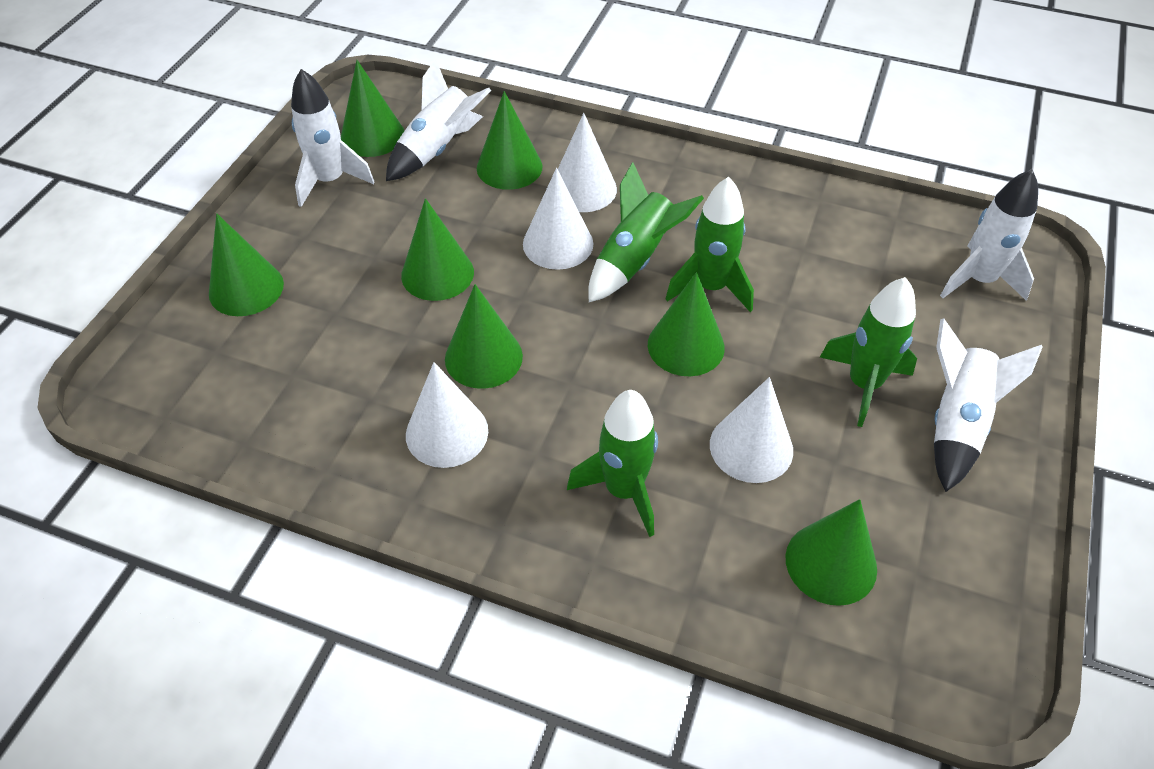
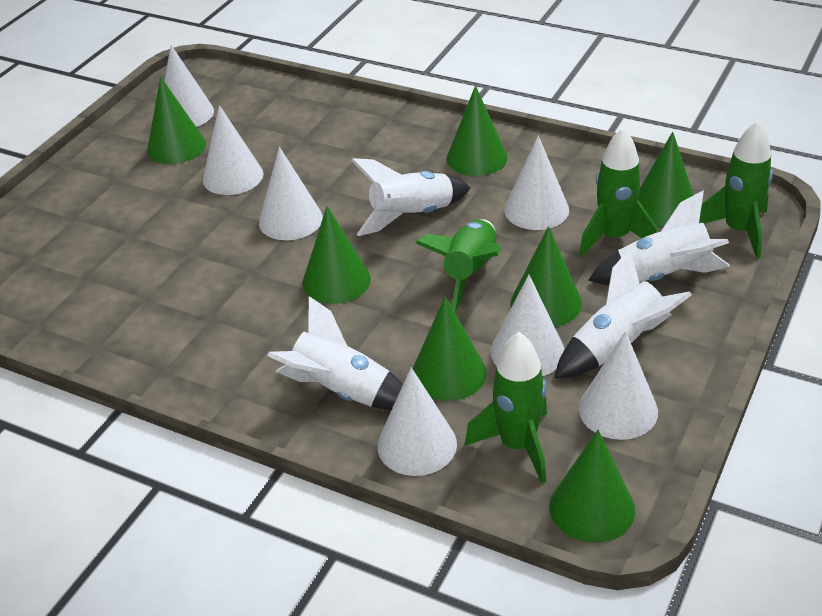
white cone: 4 -> 7

